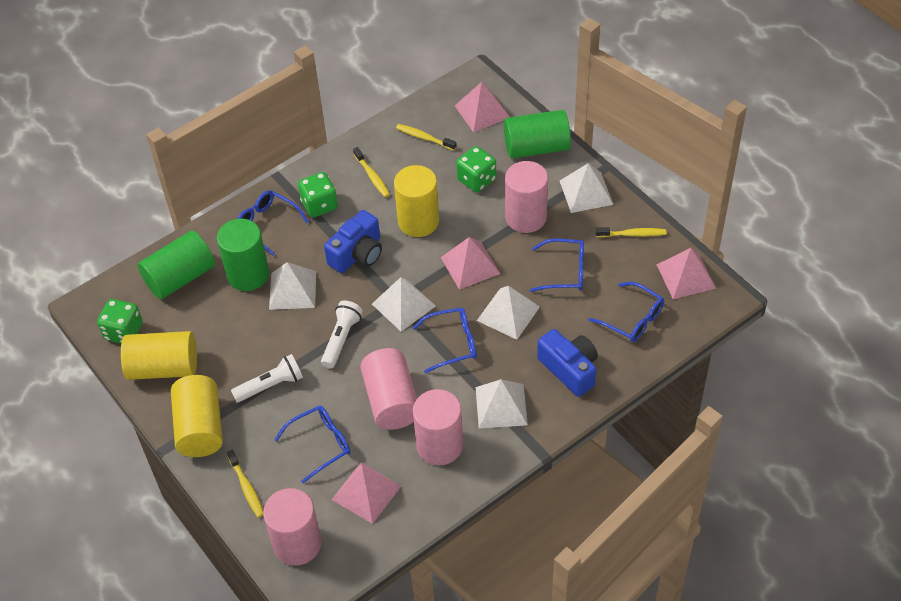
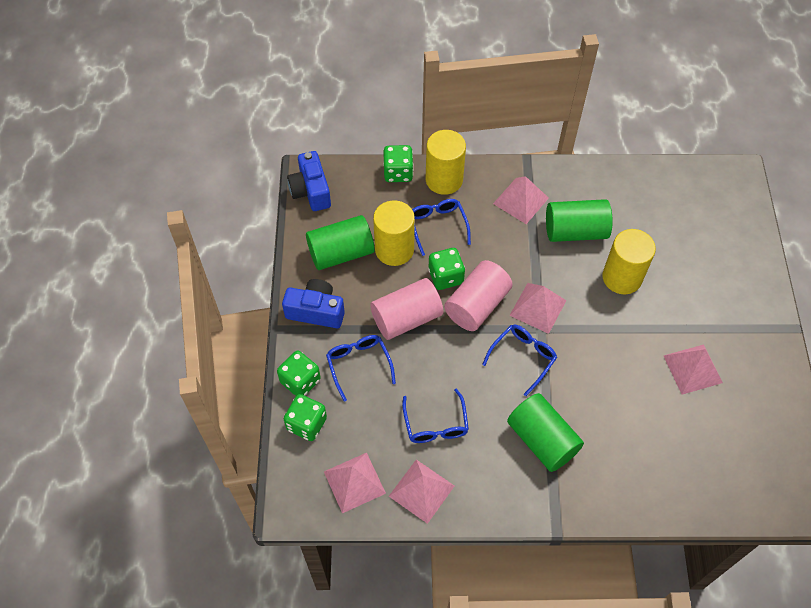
blue glasses: 5 -> 4
green dice: 3 -> 4
pink cylinder: 4 -> 2
pink pyramid: 4 -> 5
white flashlight: 2 -> 0
white pyramid: 5 -> 0
yellow toothbrush: 4 -> 0

